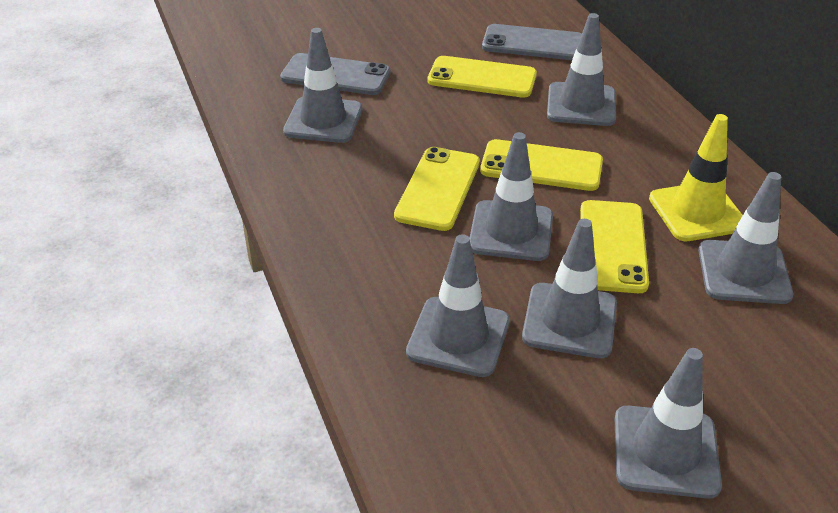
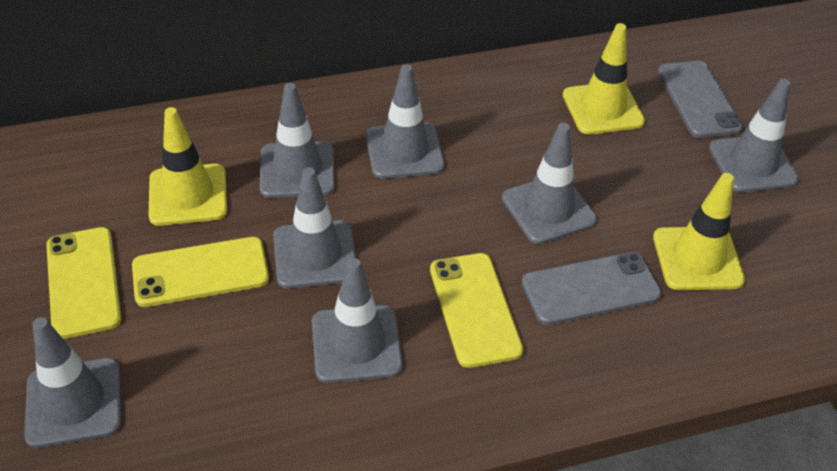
yellow phone: 4 -> 3
yellow traffic cone: 1 -> 3

